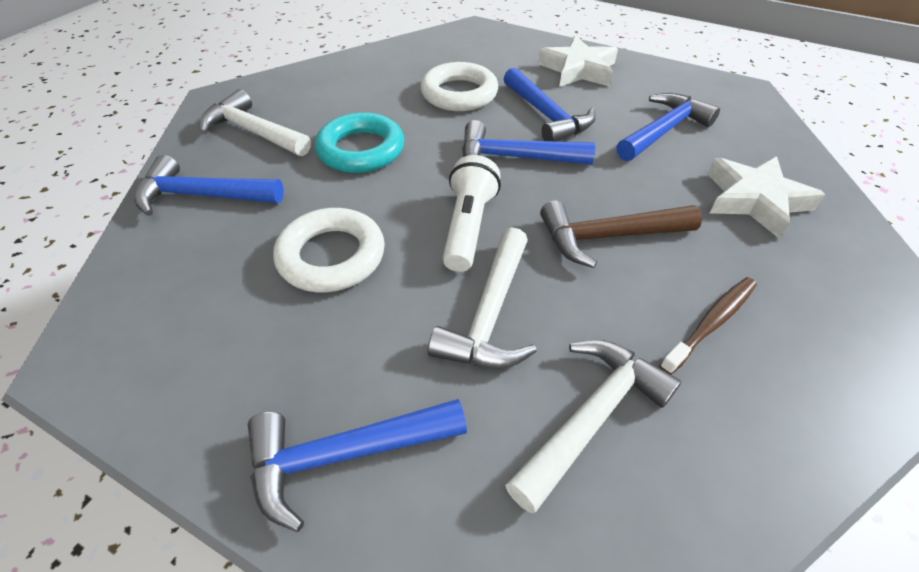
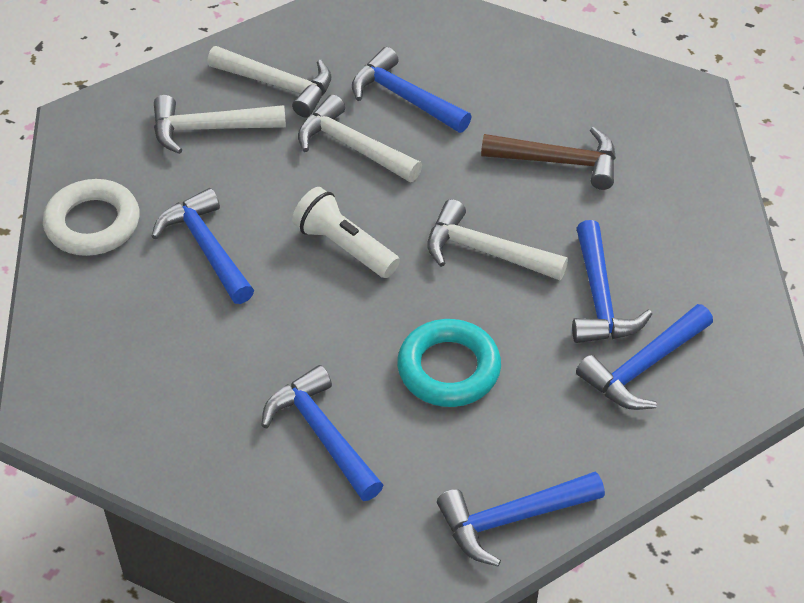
blue hammer: 5 -> 6
brown toothbrush: 1 -> 0
white hammer: 3 -> 4
white ring: 2 -> 1
white star: 2 -> 0

